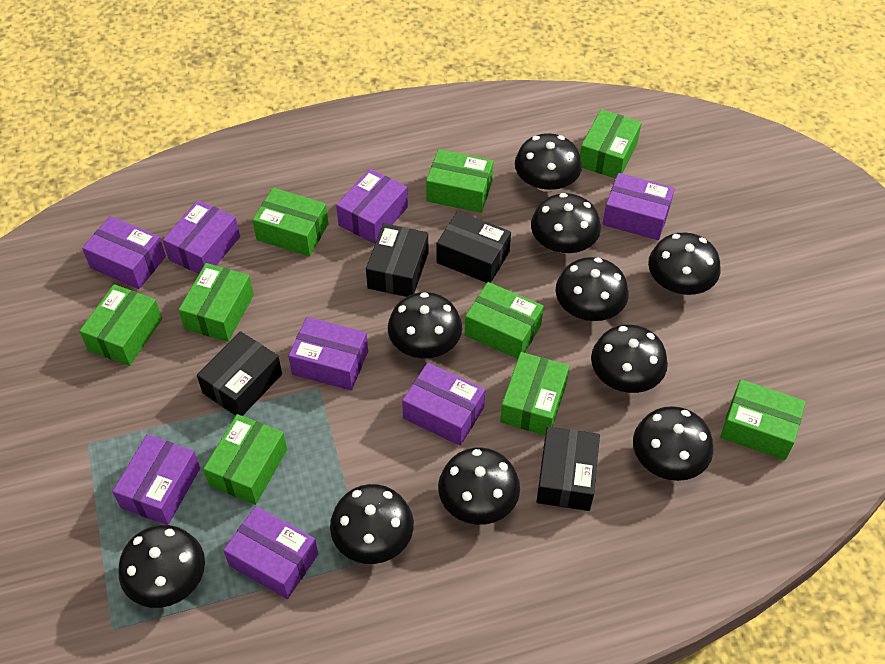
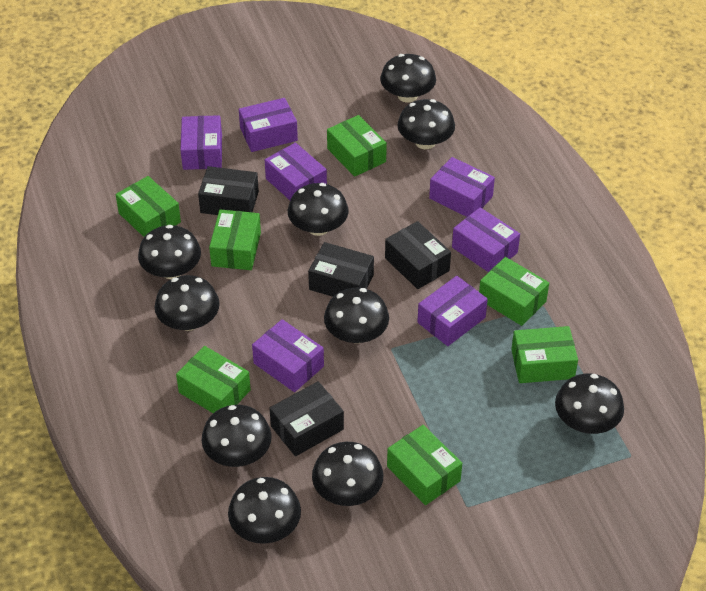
green box: 9 -> 7
purple box: 8 -> 7

